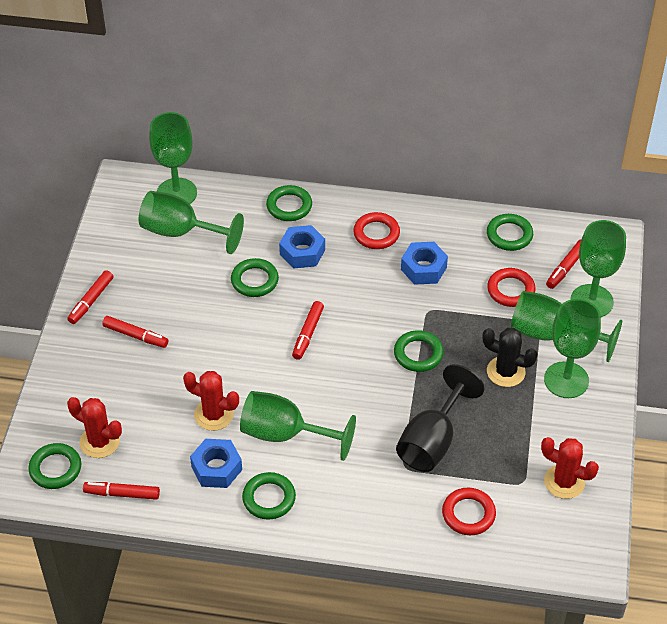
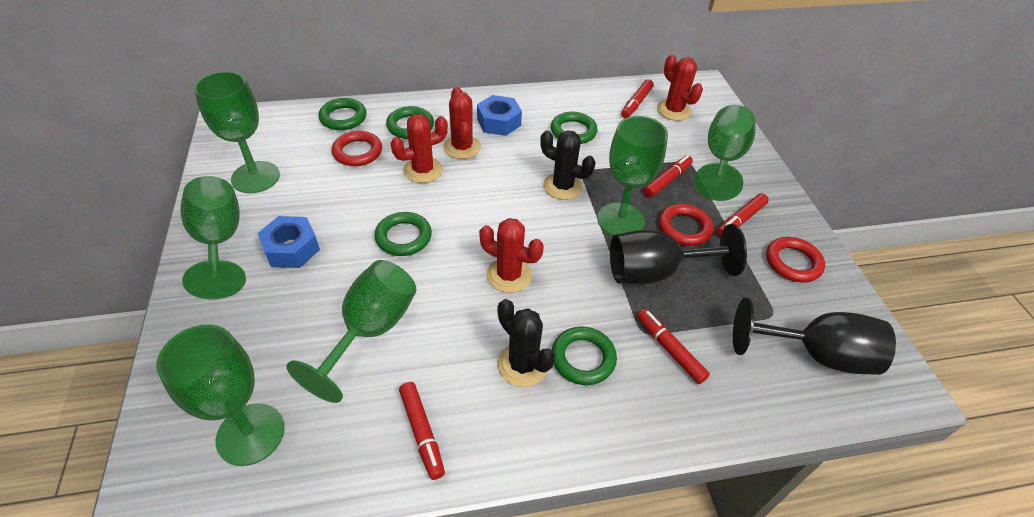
black cactus: 1 -> 2
black goblet: 1 -> 2
blue nut: 3 -> 2
green ring: 6 -> 5
red cactus: 3 -> 4

